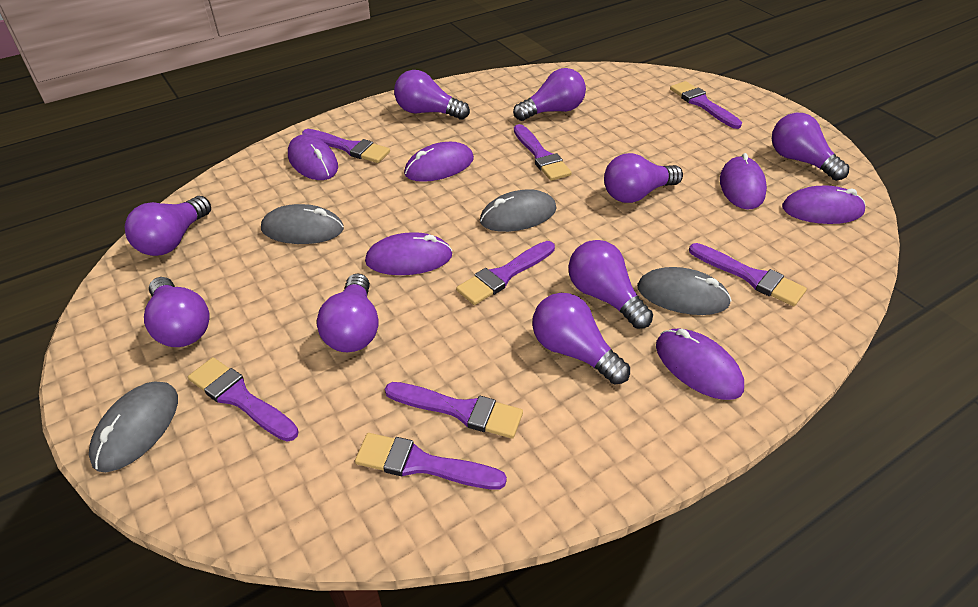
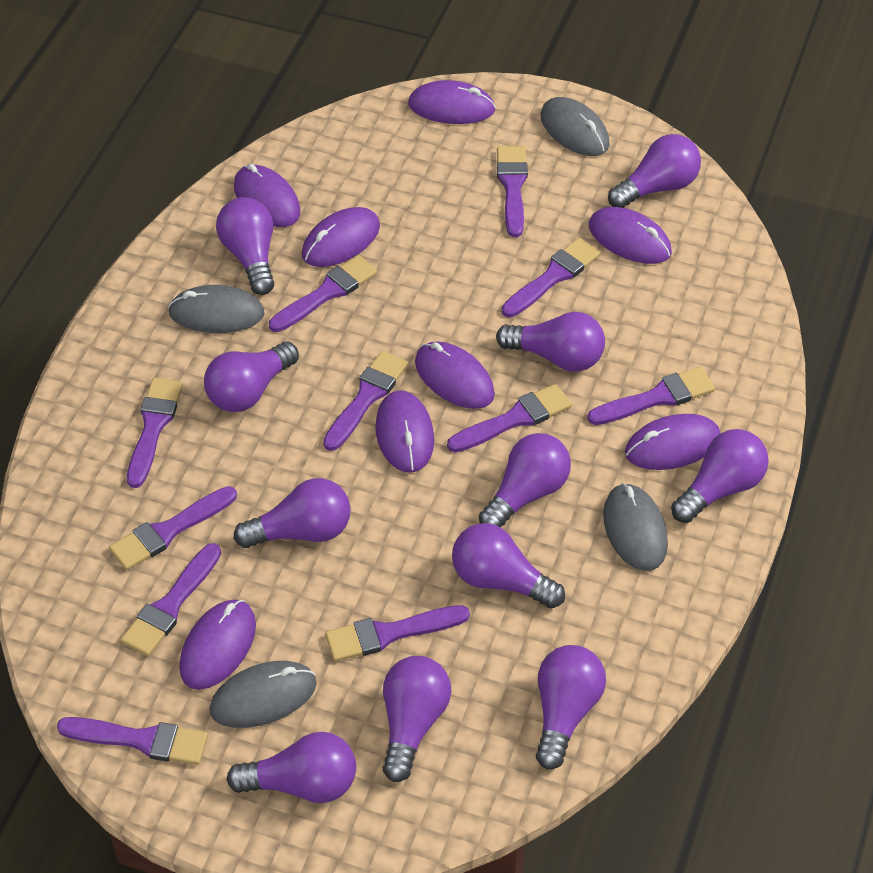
purple brush: 8 -> 11
purple light bulb: 9 -> 11
purple mouse: 6 -> 8

